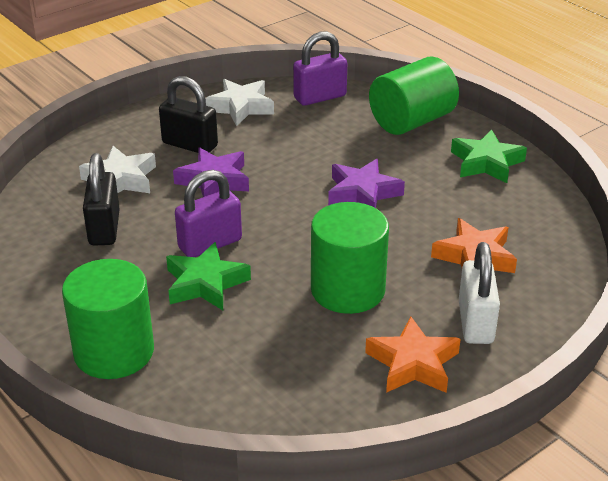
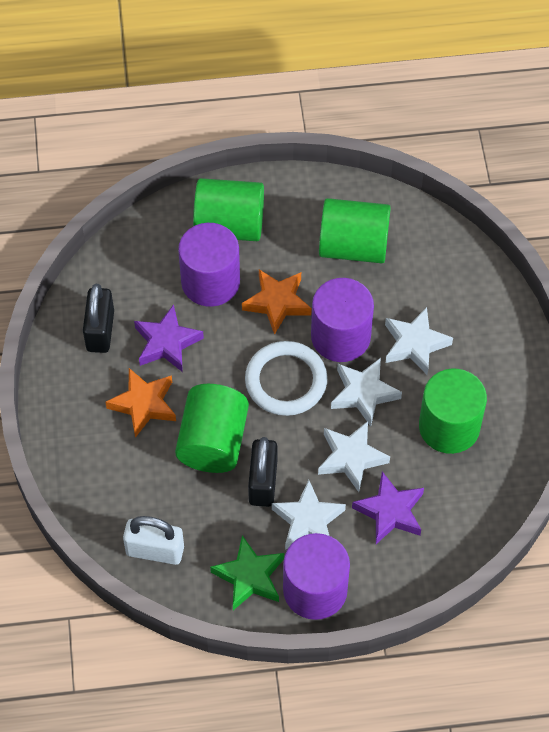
green cylinder: 3 -> 4
green star: 2 -> 1
purple cylinder: 0 -> 3
purple padlock: 2 -> 0
white ring: 0 -> 1
white star: 2 -> 4

